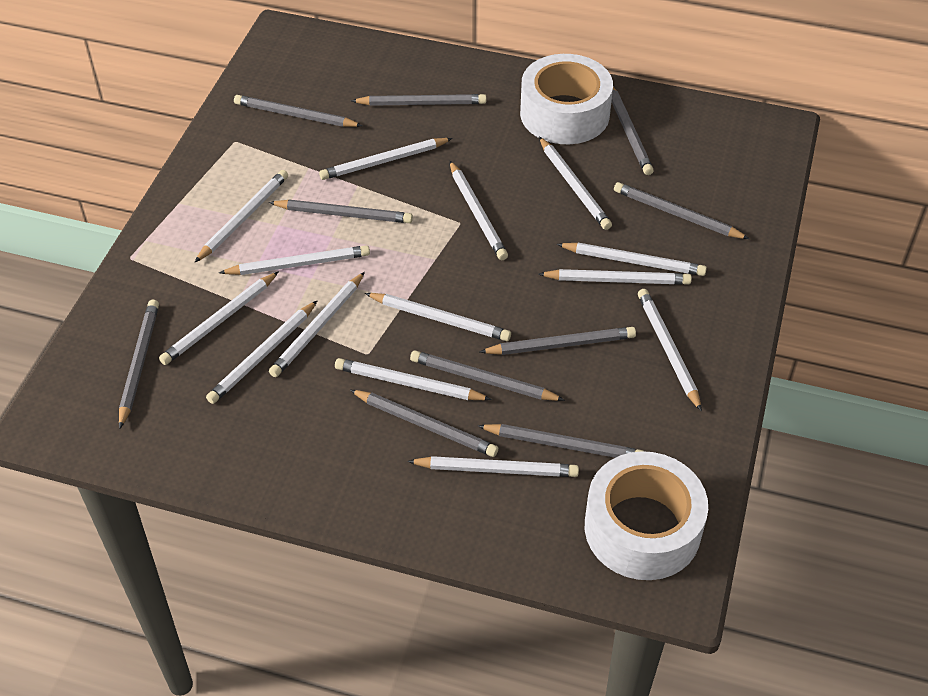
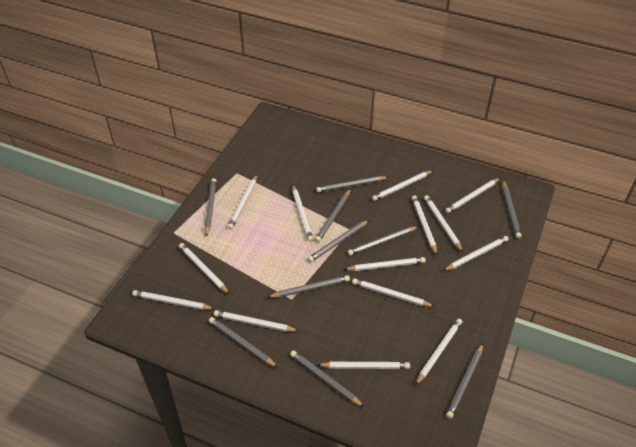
white tape: 2 -> 0

